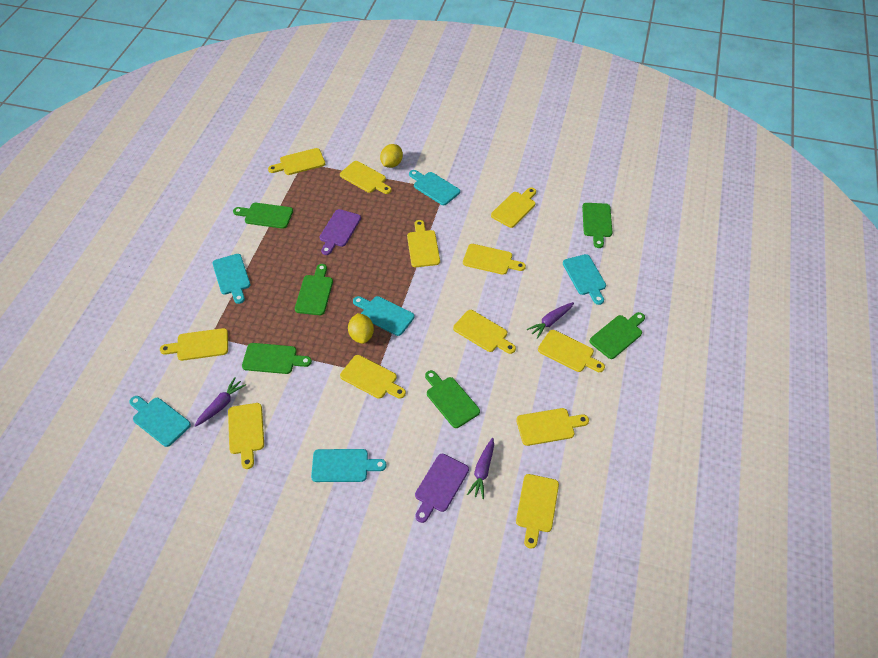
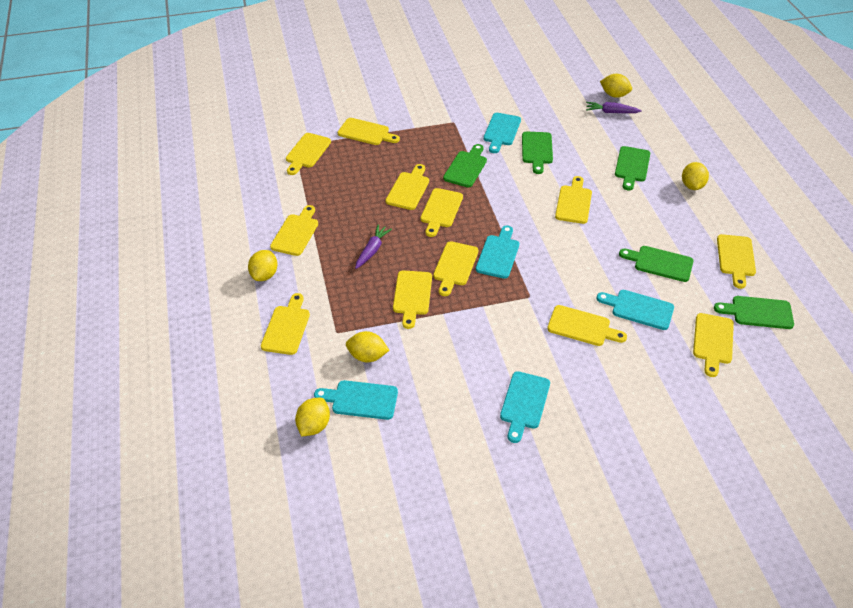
green cutting board: 6 -> 5
purple carrot: 3 -> 2
purple cutting board: 2 -> 0
turquoise cutting board: 6 -> 5
yellow lemon: 2 -> 5

